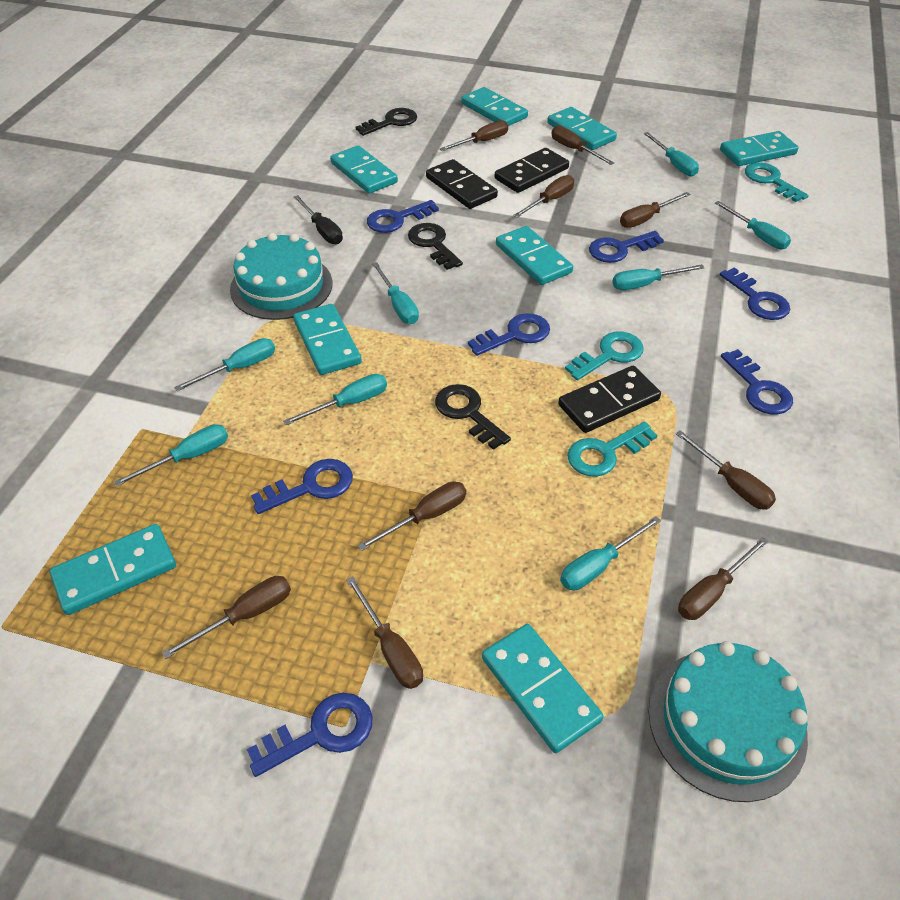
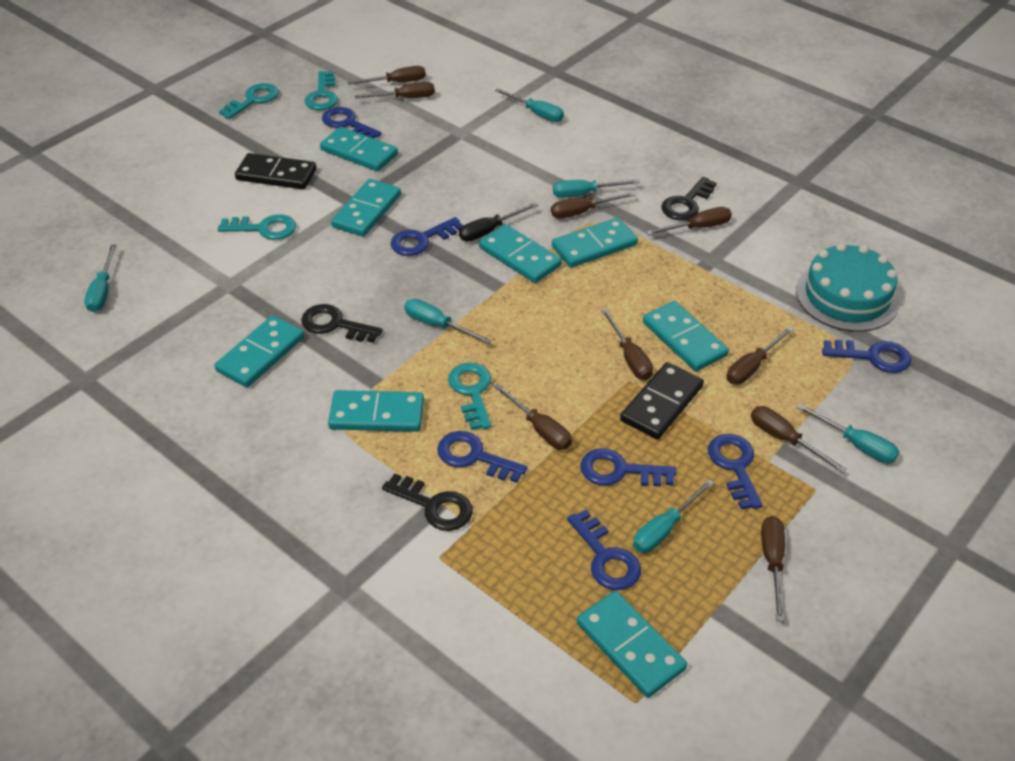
black domino: 3 -> 2
turquoise cake: 2 -> 1
turquoise key: 3 -> 4
turquoise screwdriver: 8 -> 6

